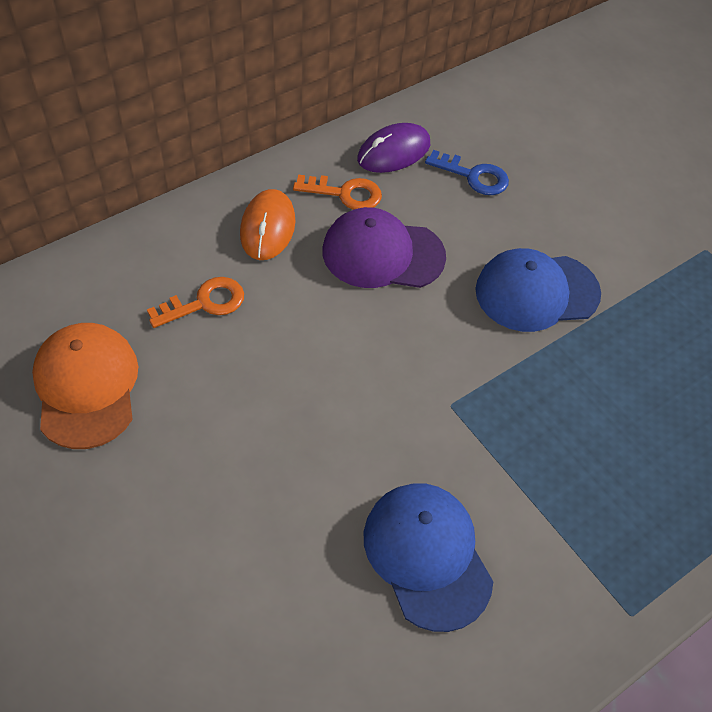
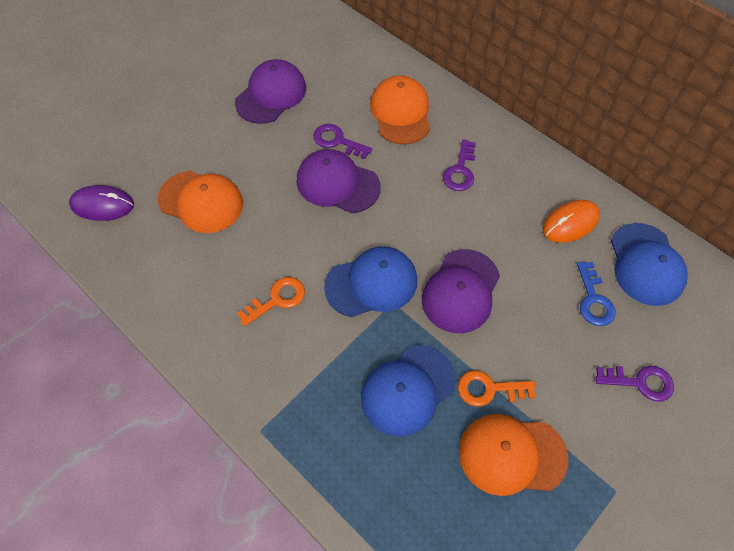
blue cap: 2 -> 3
orange cap: 1 -> 3
purple cap: 1 -> 3
purple key: 0 -> 3

